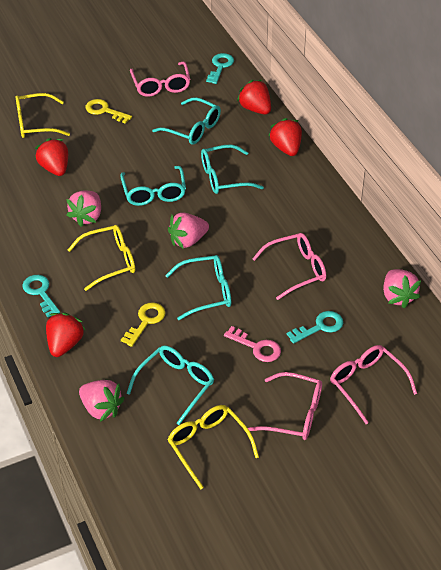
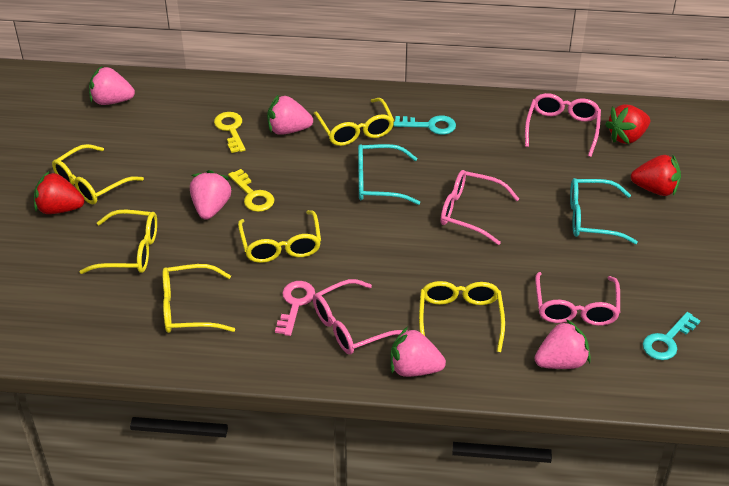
pink strawberry: 4 -> 5
red strawberry: 4 -> 3
turquoise glasses: 5 -> 2
turquoise key: 3 -> 2
yellow glasses: 3 -> 6

